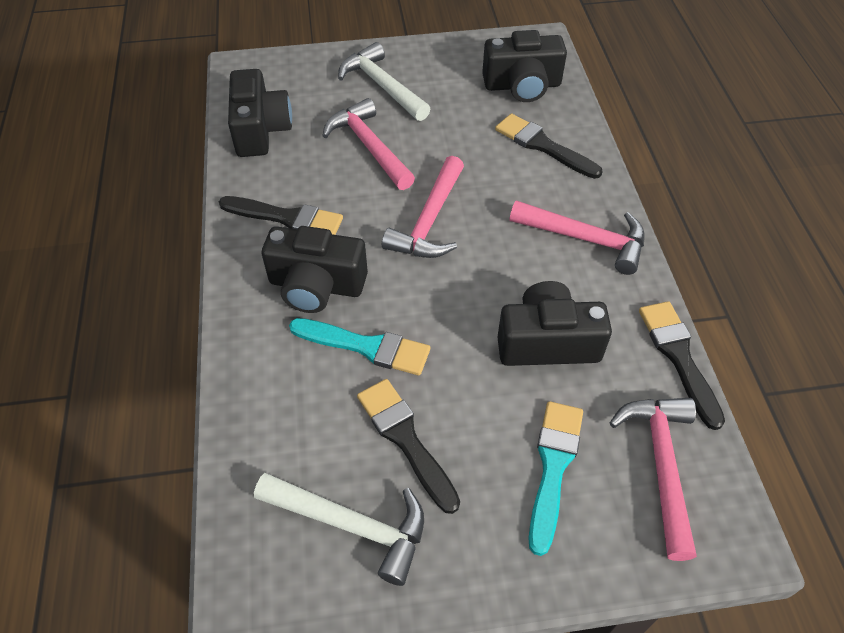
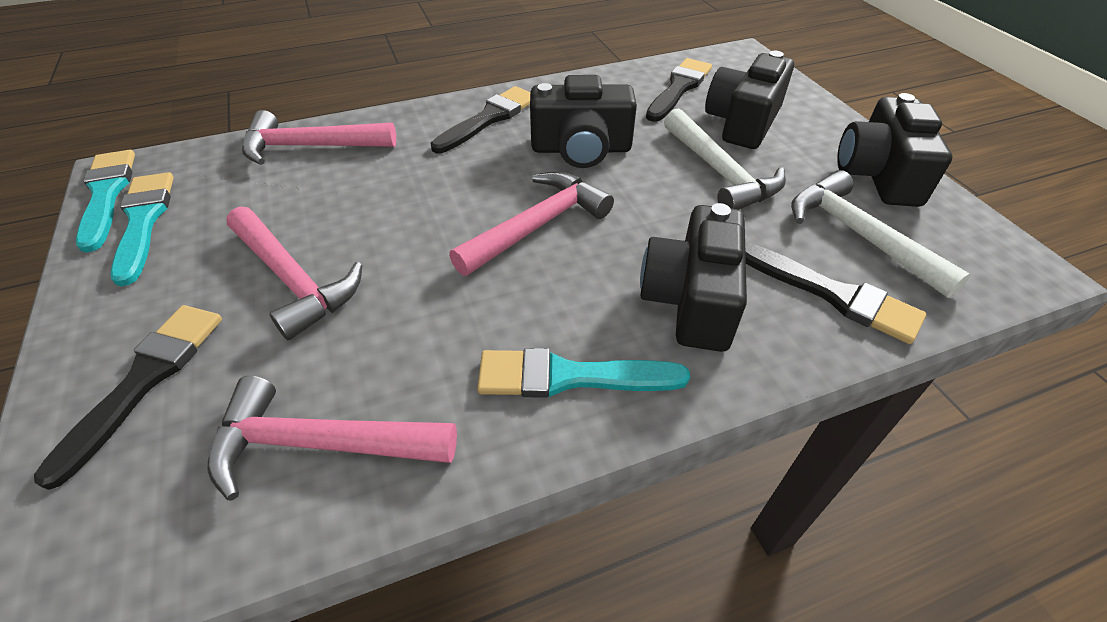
turquoise brush: 2 -> 3

